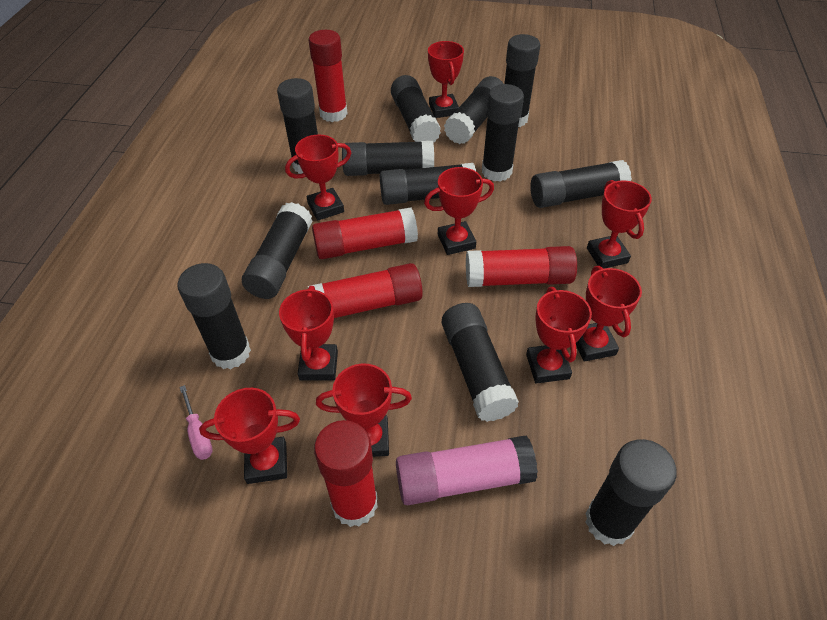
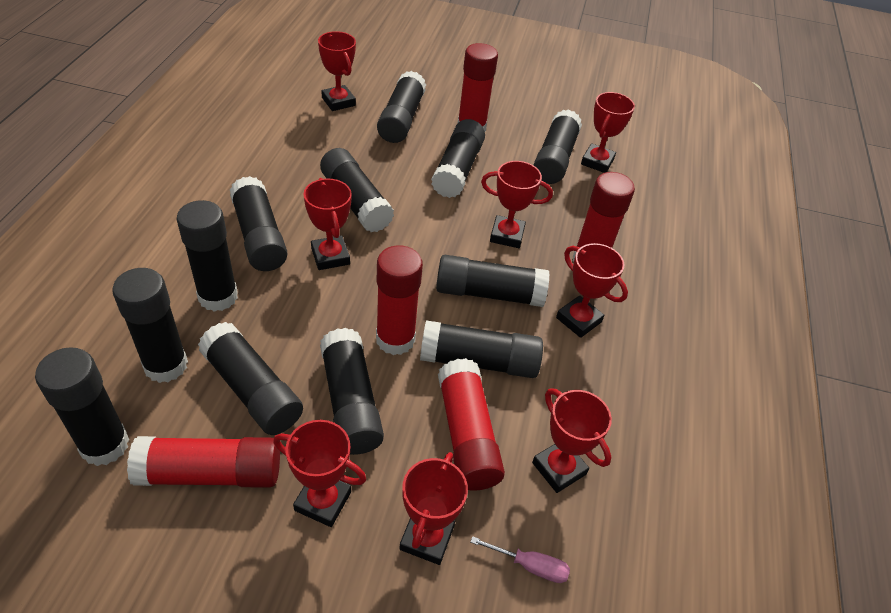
pink glue stick: 1 -> 0
red trophy: 9 -> 8

